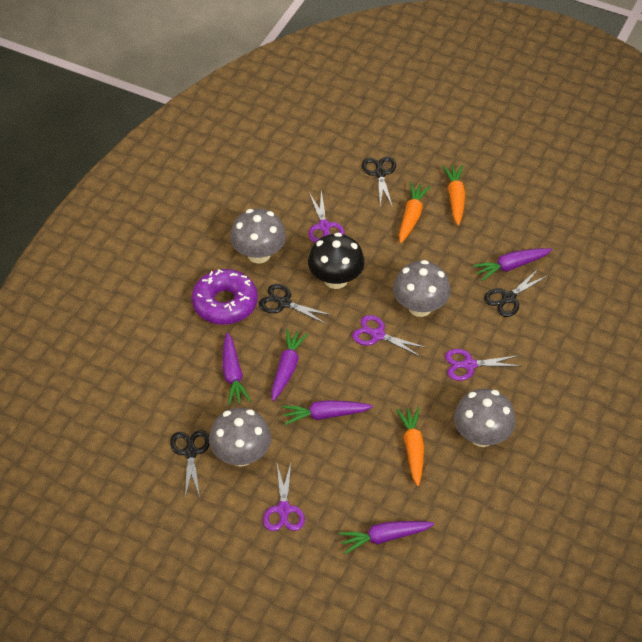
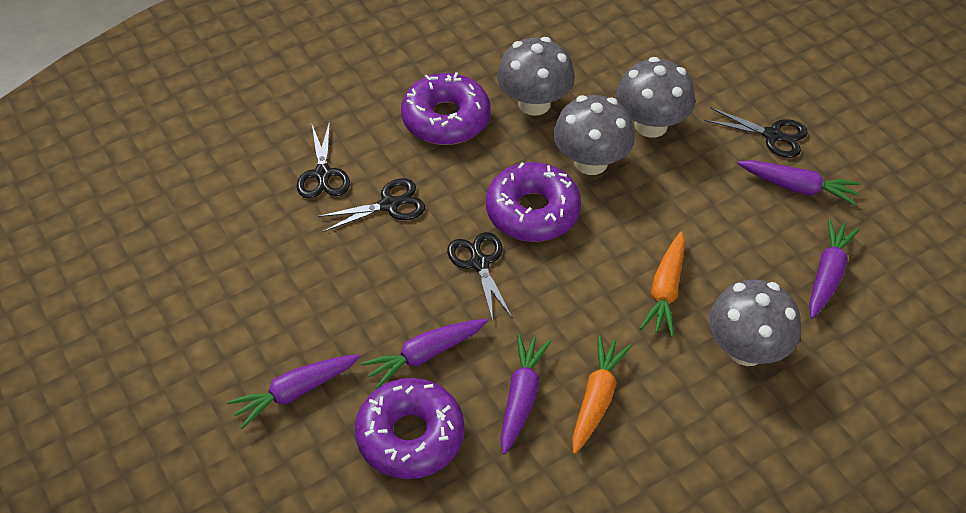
black mushroom: 1 -> 0
orange carrot: 3 -> 2
purple donut: 1 -> 3
purple scissors: 4 -> 0

